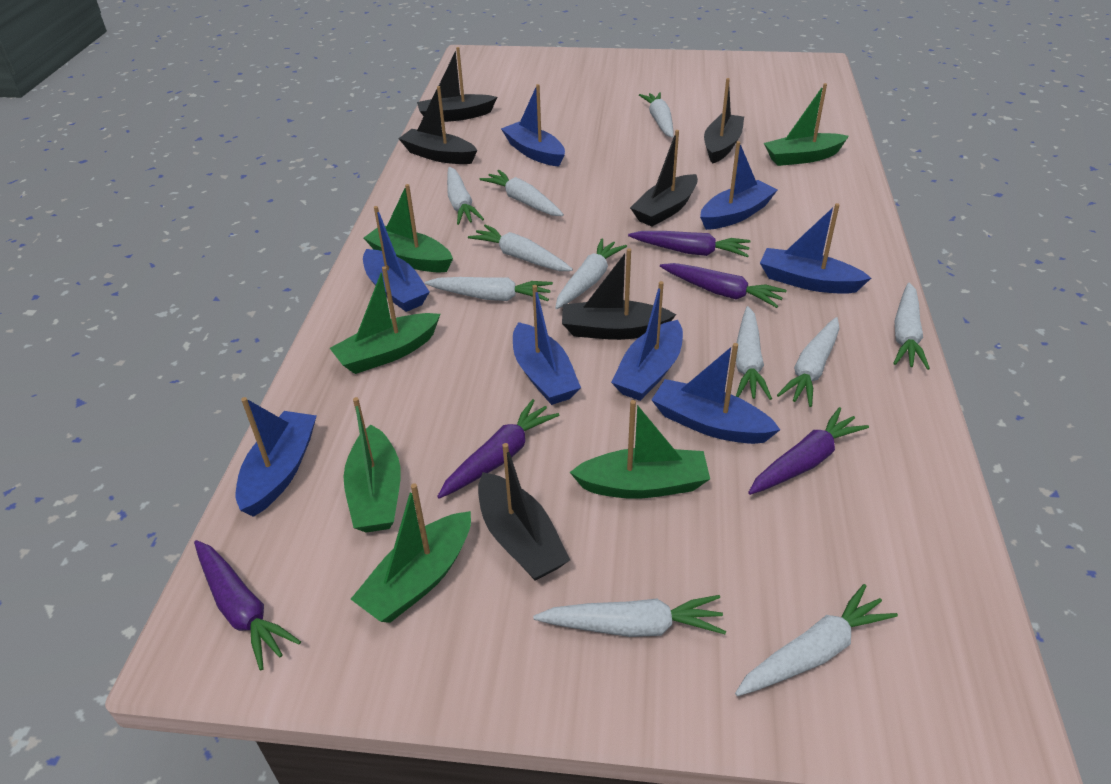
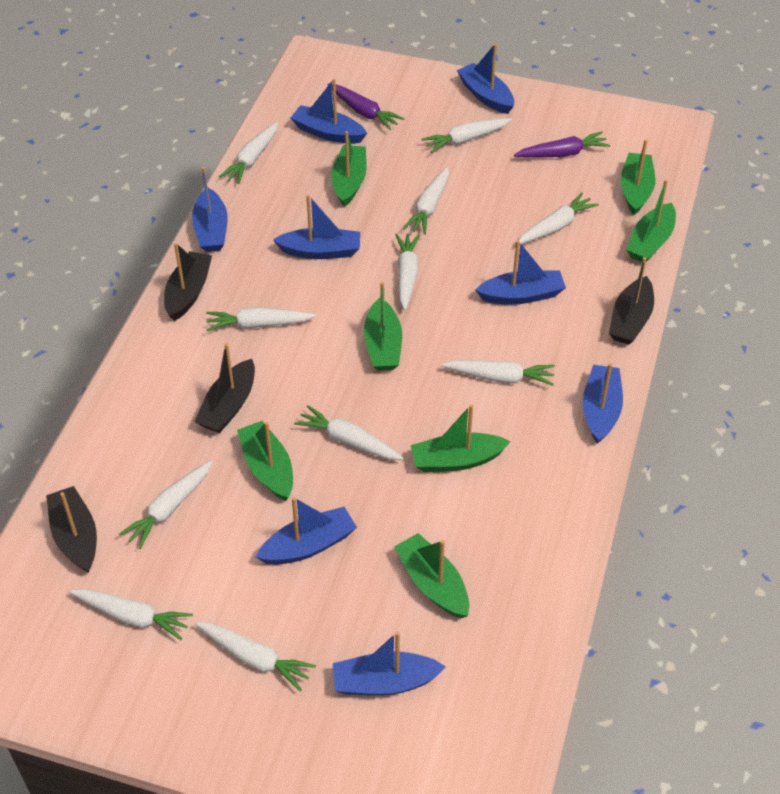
black boat: 6 -> 4
green boat: 6 -> 7
purple carrot: 5 -> 2

